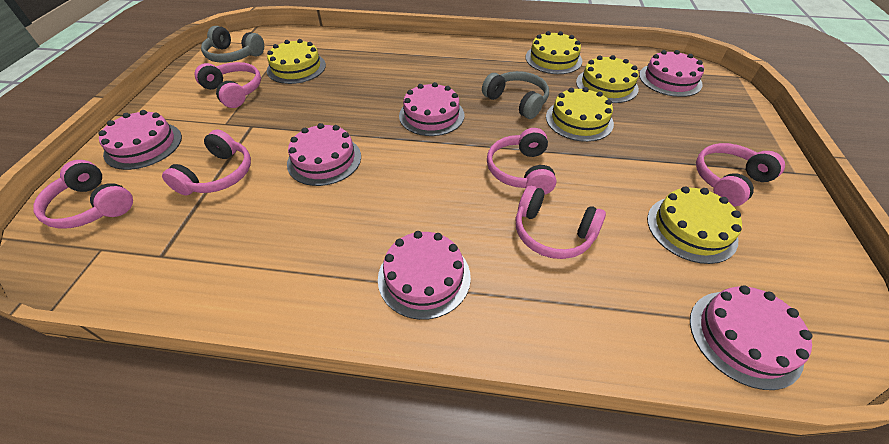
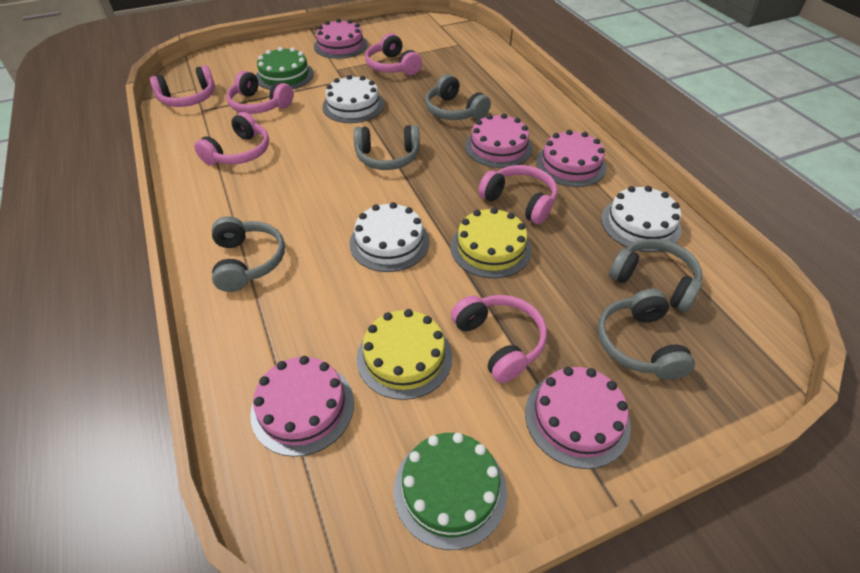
green cake: 0 -> 2
grey headphones: 2 -> 5
pink cake: 6 -> 5
white cake: 0 -> 3
yellow cake: 5 -> 2

